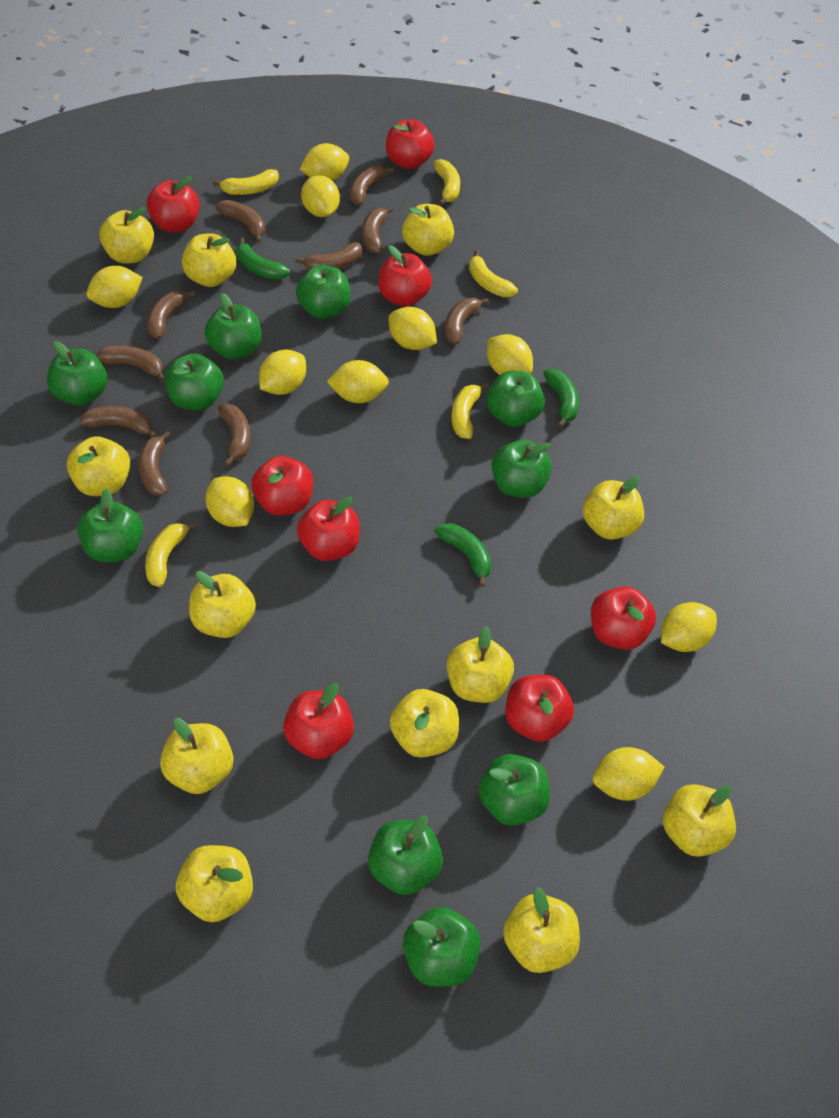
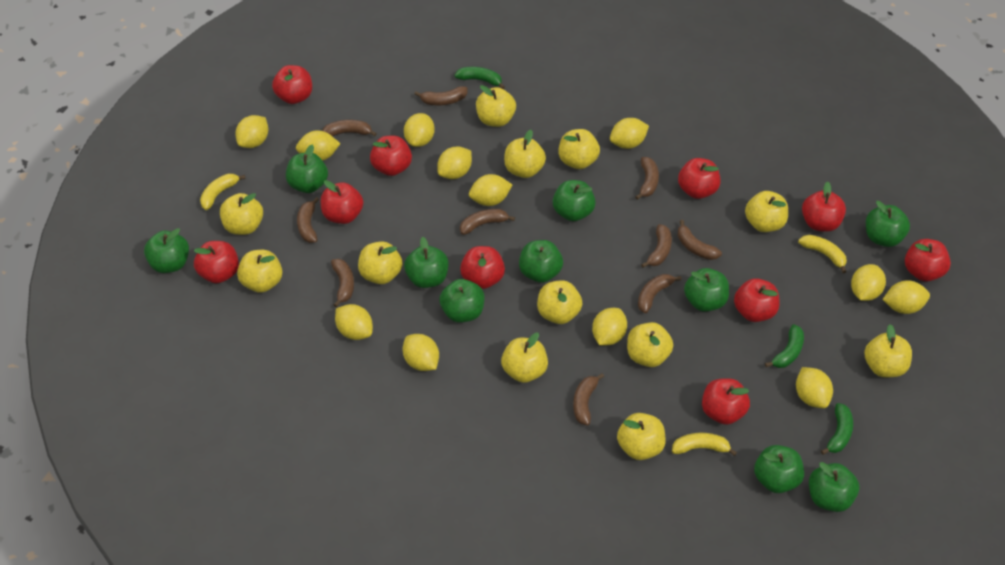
red apple: 8 -> 10
yellow banana: 5 -> 3
yellow lemon: 10 -> 12

